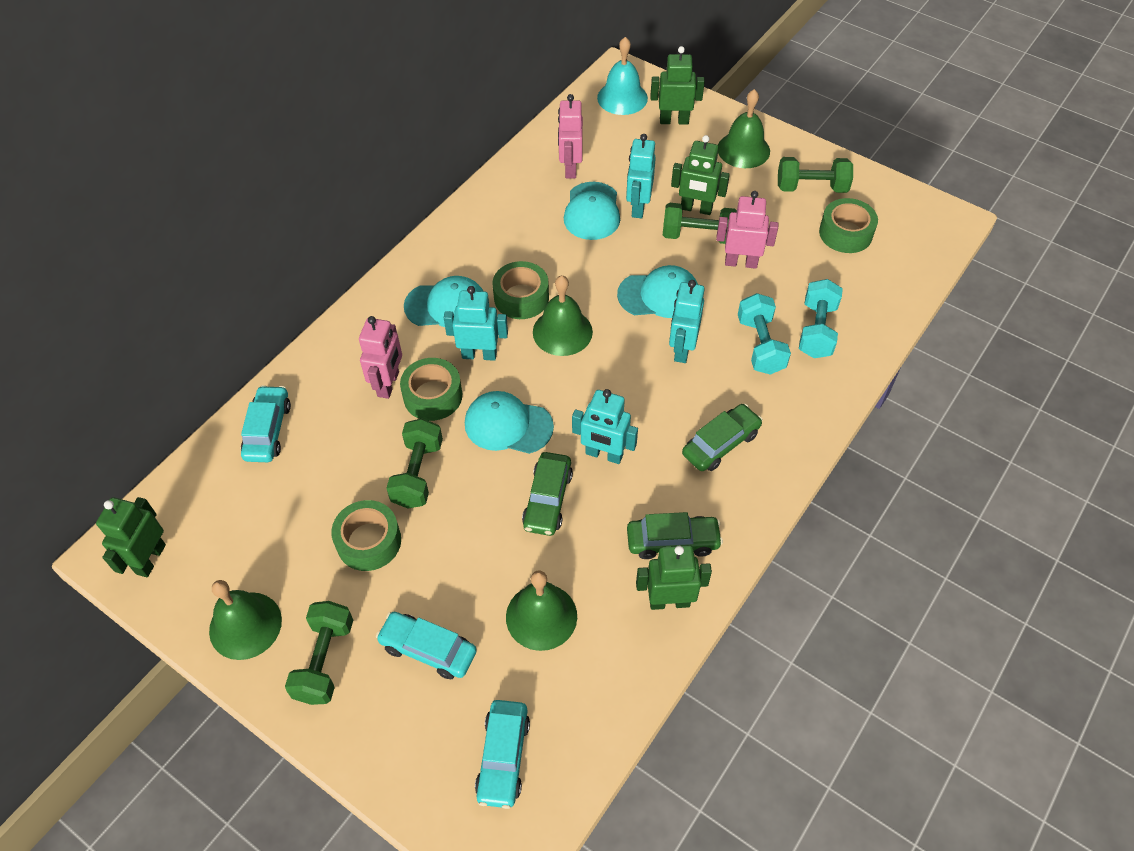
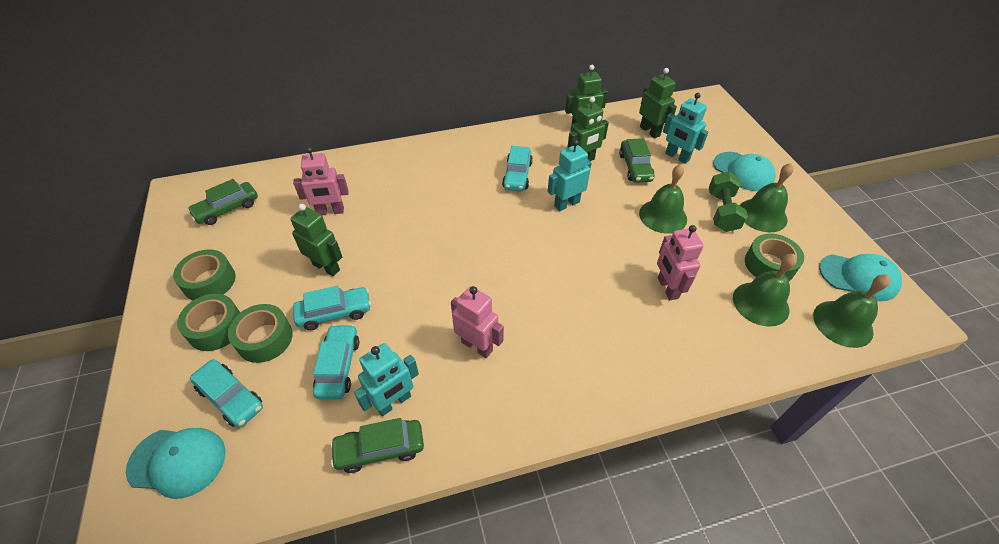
green dumbbell: 4 -> 1
turquoise bell: 1 -> 0
turquoise cap: 4 -> 3
turquoise car: 3 -> 4
turquoise dumbbell: 2 -> 0
turquoise robot: 4 -> 3

